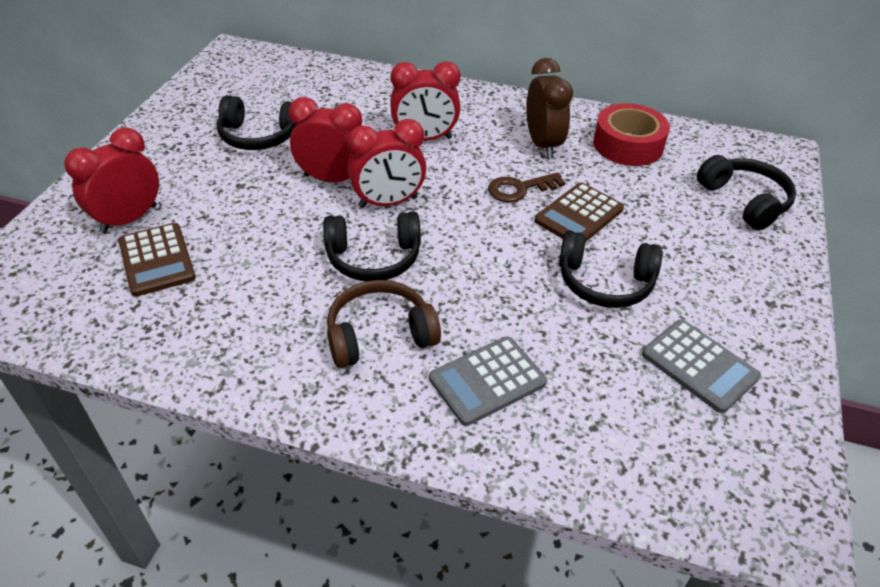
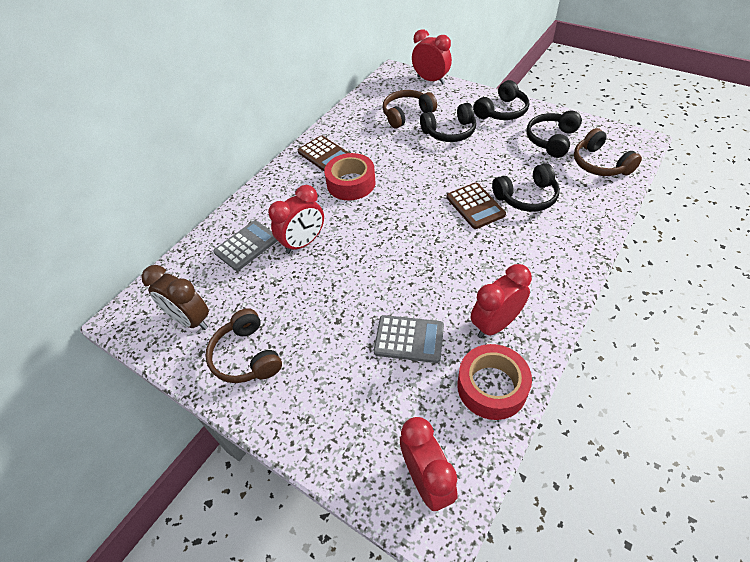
brown headphones: 1 -> 3
brown key: 1 -> 0
red tape: 1 -> 2

